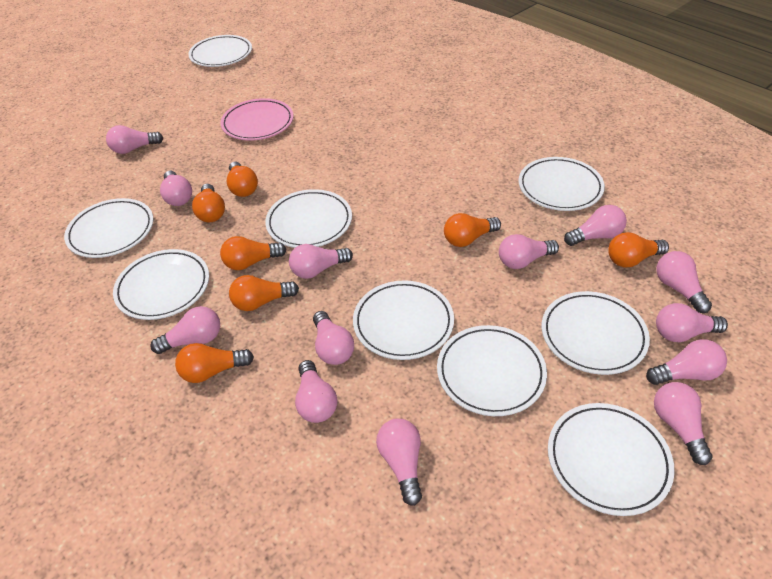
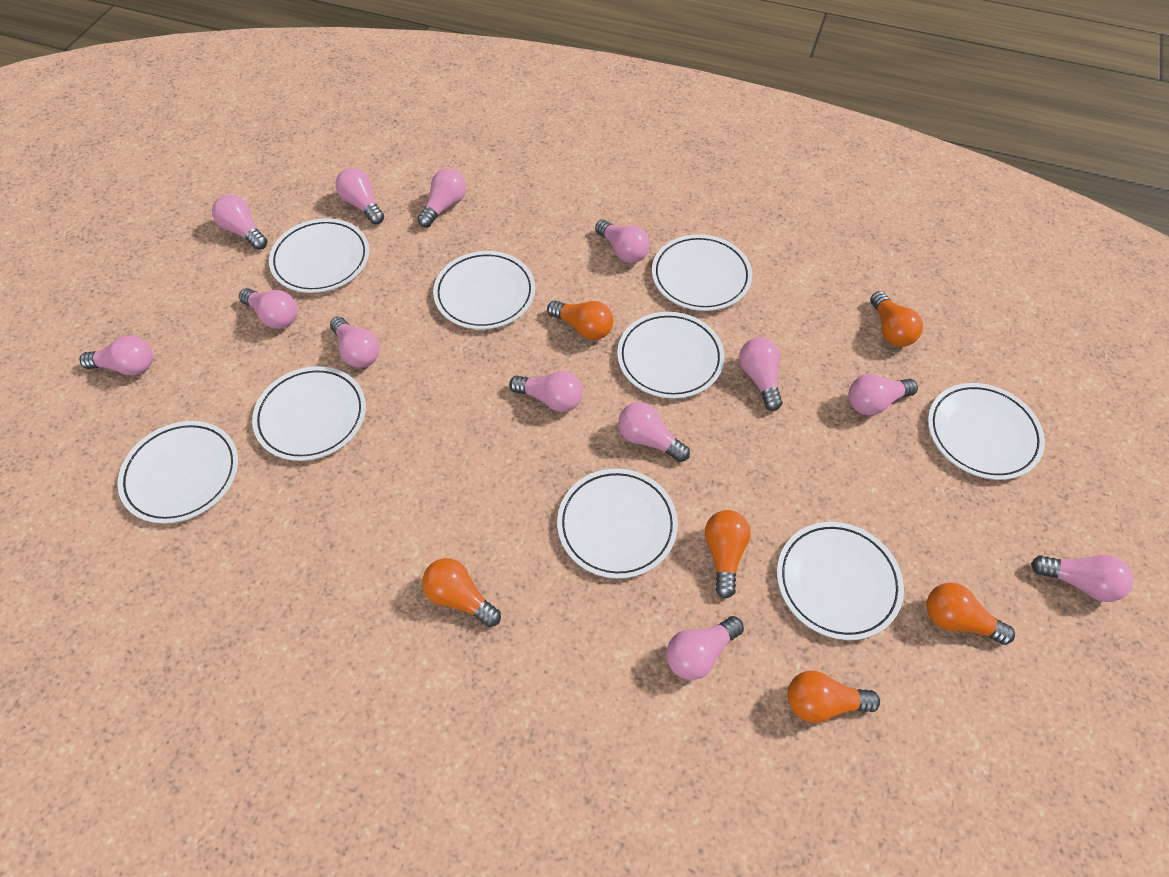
orange light bulb: 7 -> 6
pink plate: 1 -> 0

